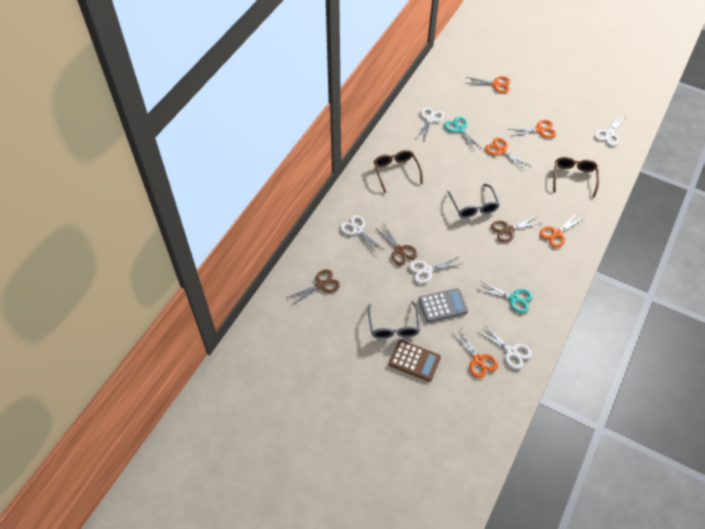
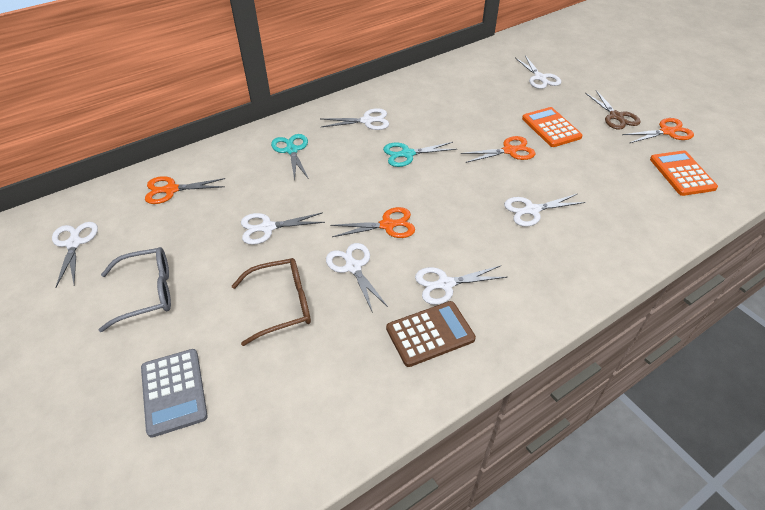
brown glasses: 2 -> 1
brown scissors: 3 -> 1
grey glasses: 2 -> 1
orange calculator: 0 -> 2
orange scissors: 5 -> 4
white scissors: 5 -> 7

